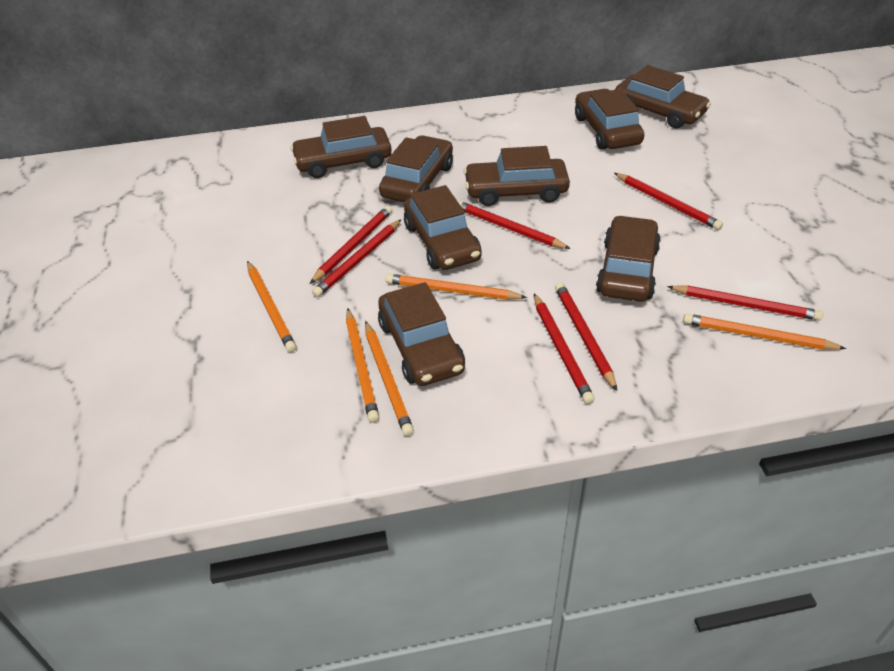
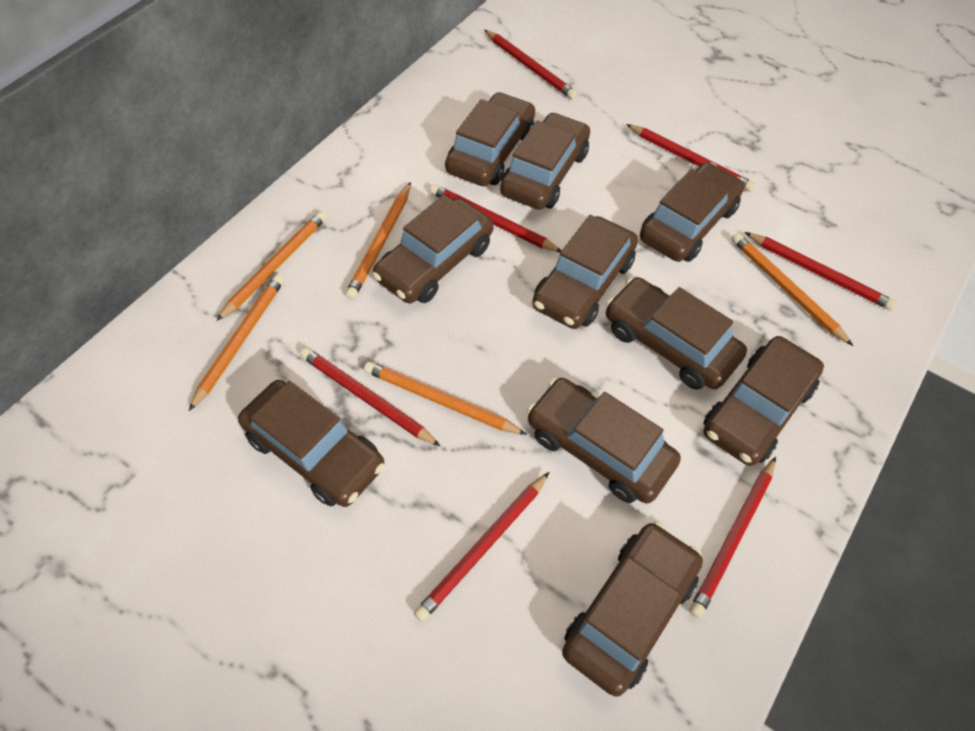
brown car: 8 -> 10

